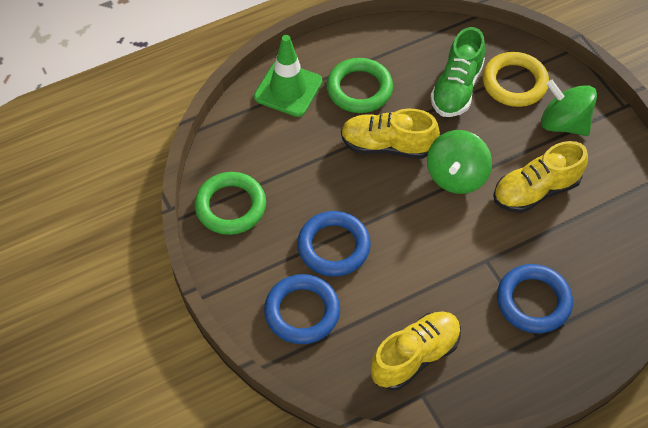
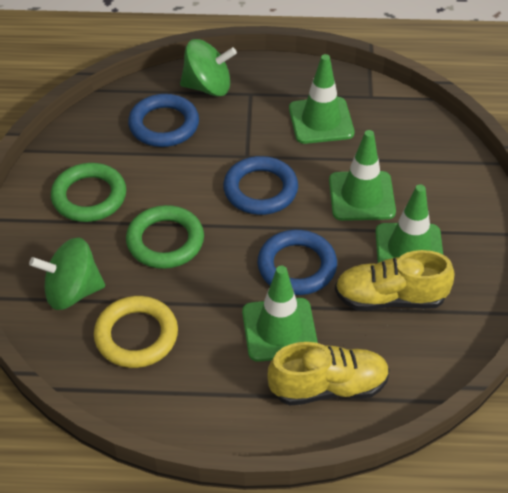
green shoe: 1 -> 0
green traffic cone: 1 -> 4
yellow shoe: 3 -> 2

